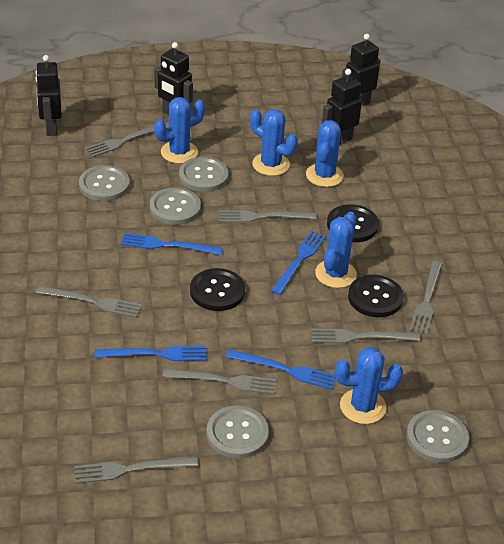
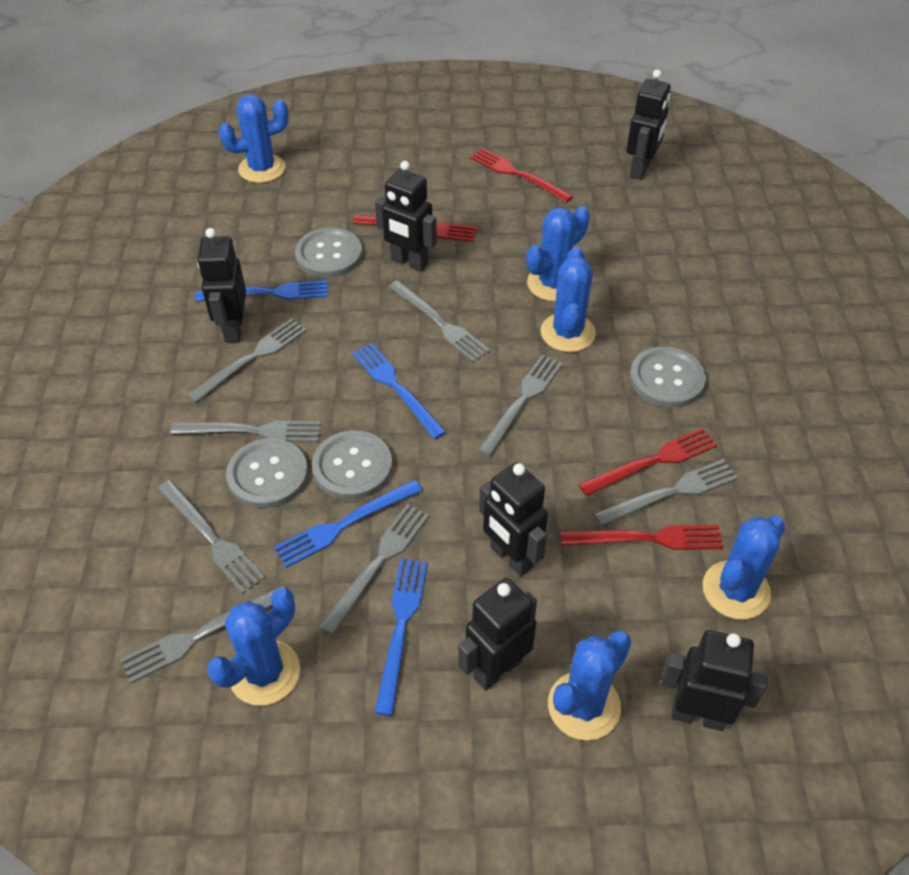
black button: 3 -> 0
black robot: 4 -> 6
blue cactus: 5 -> 6
grey button: 5 -> 4
grey fork: 7 -> 8
red fork: 0 -> 4

